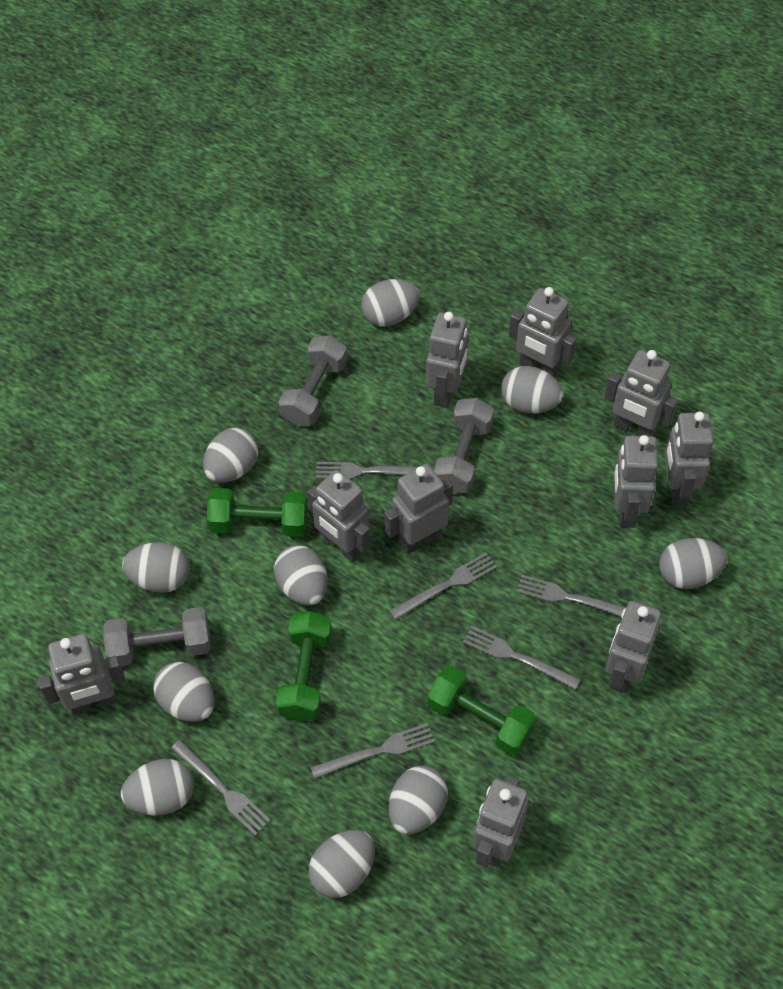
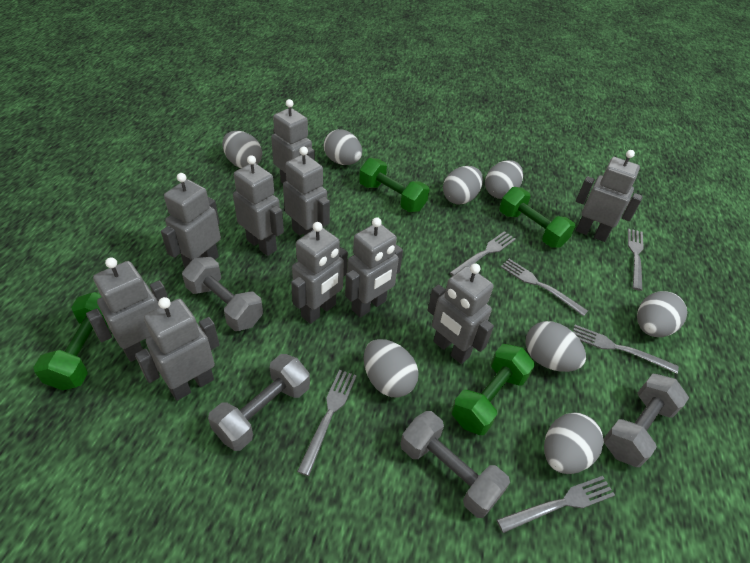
green dumbbell: 3 -> 4
grey dumbbell: 3 -> 4
grey egg: 10 -> 8

